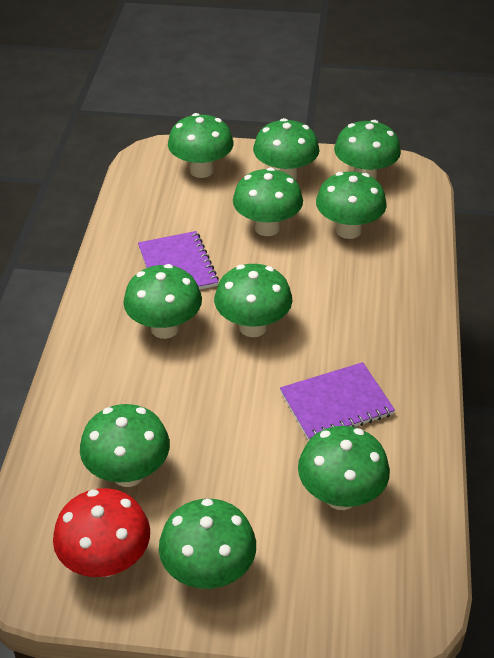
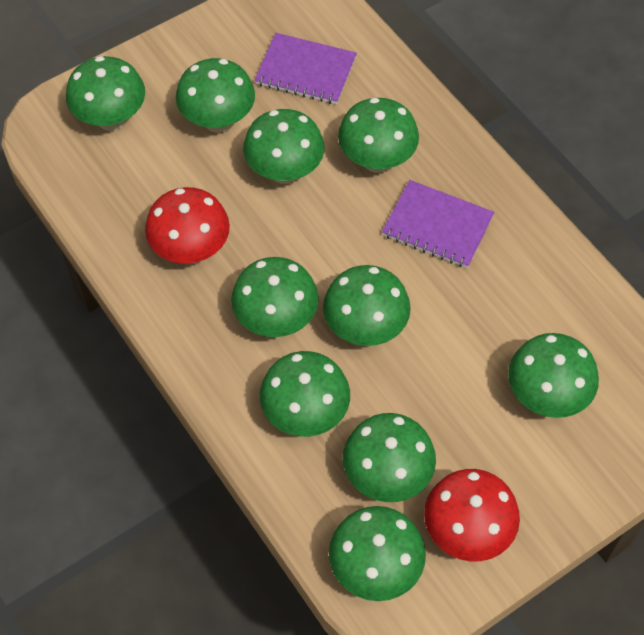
red mushroom: 1 -> 2

